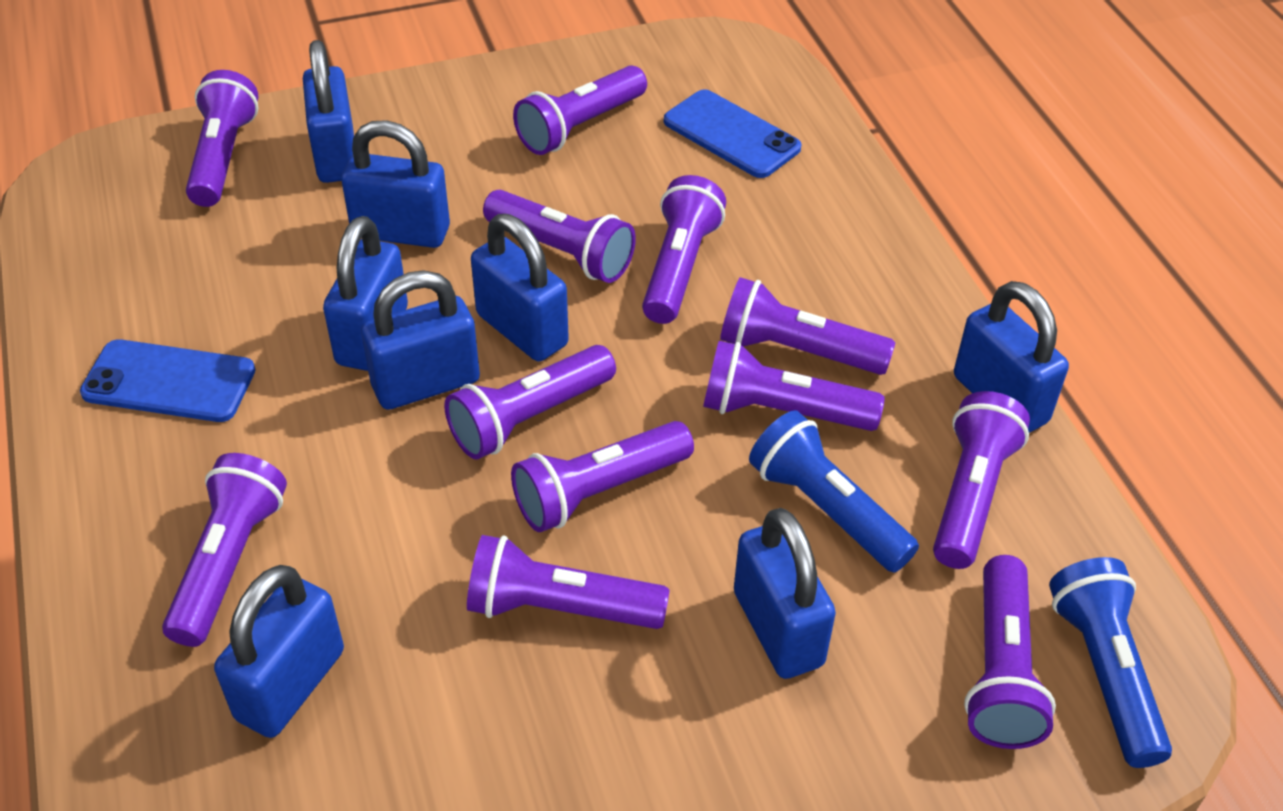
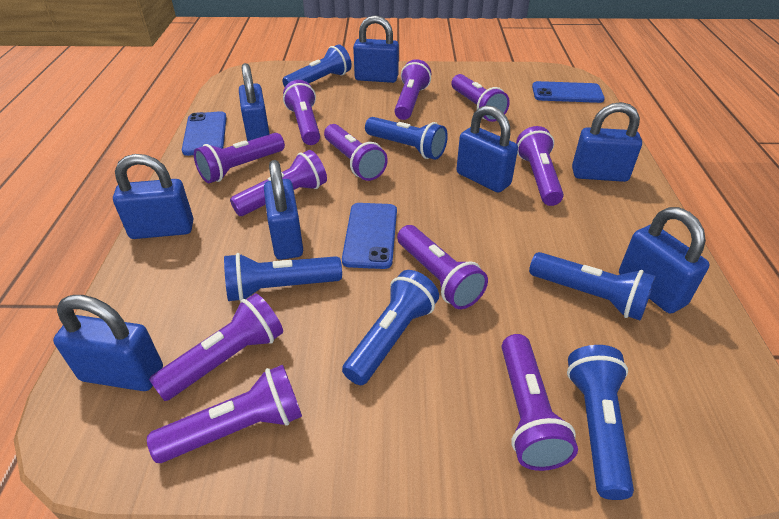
blue flashlight: 2 -> 6
blue phone: 2 -> 3
purple flashlight: 12 -> 11

